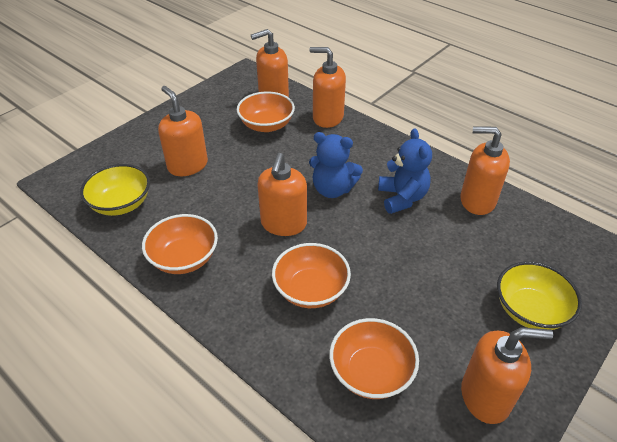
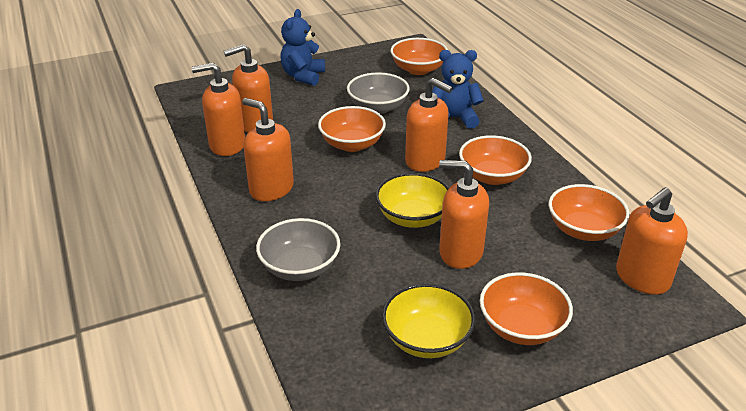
grey bowl: 0 -> 2
orange bowl: 4 -> 5

